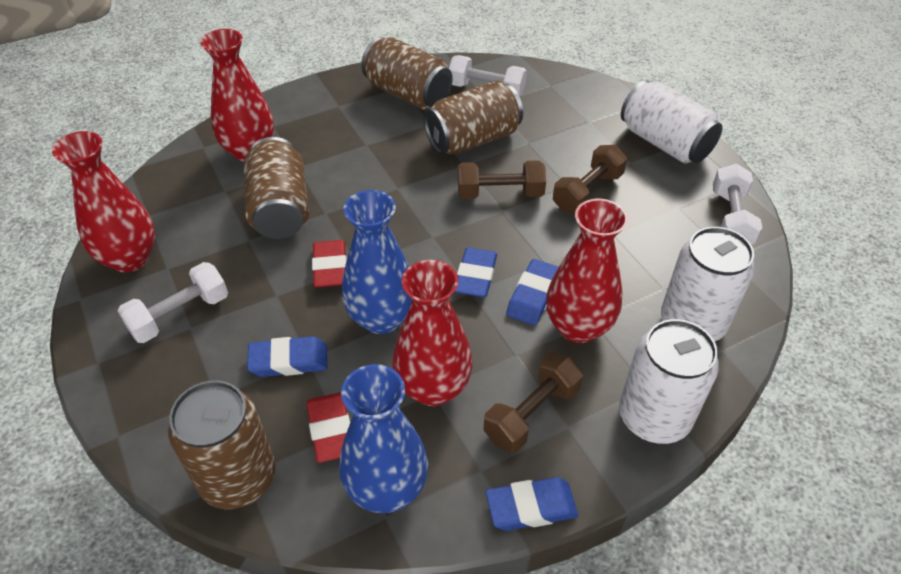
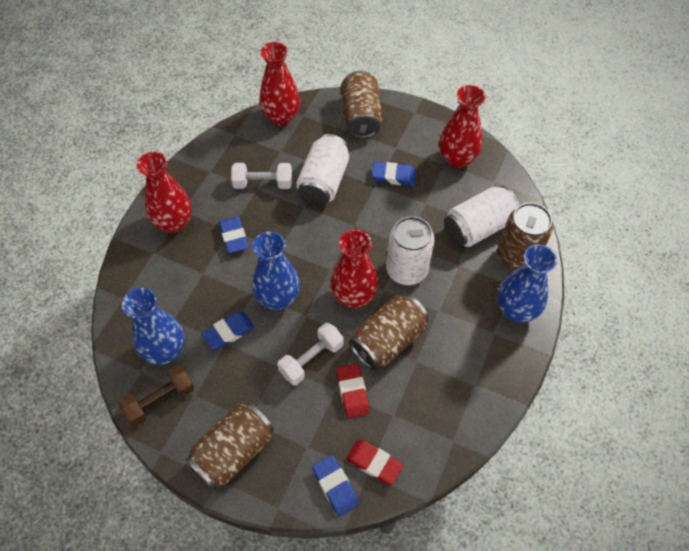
blue vase: 2 -> 3
brown dumbbell: 3 -> 1
white dumbbell: 3 -> 2

